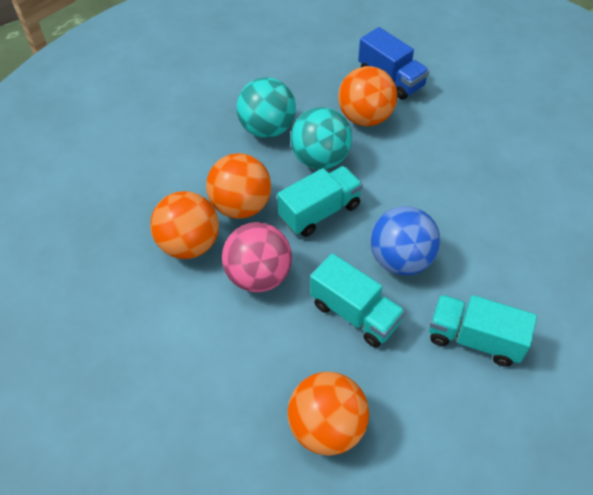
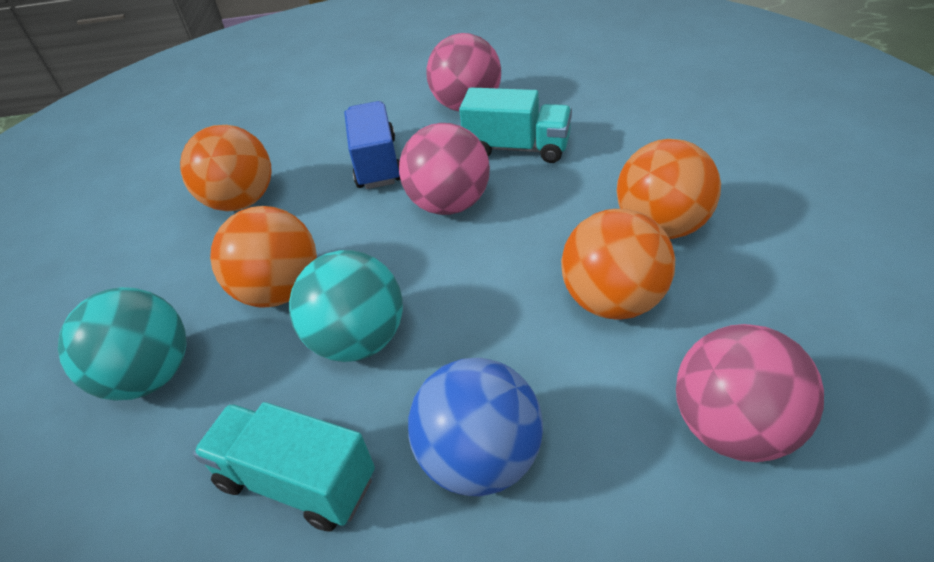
pink ball: 1 -> 3
turquoise truck: 3 -> 2

